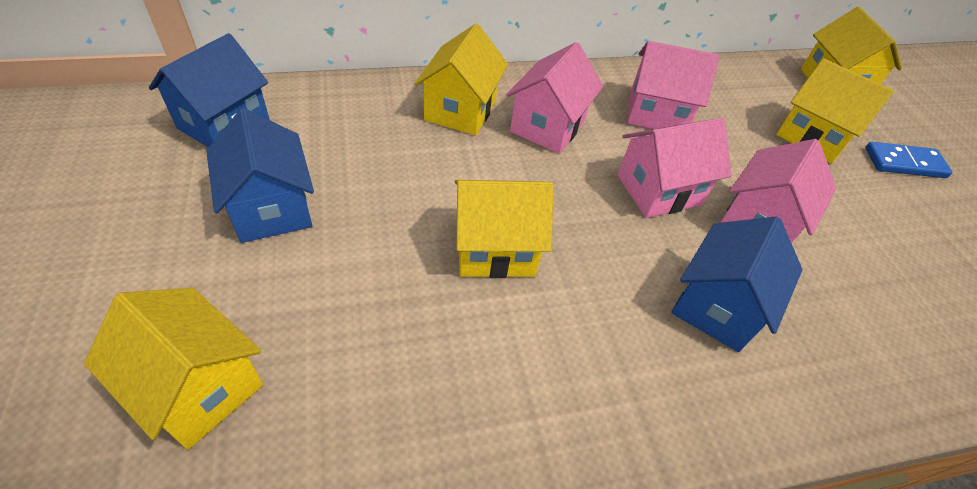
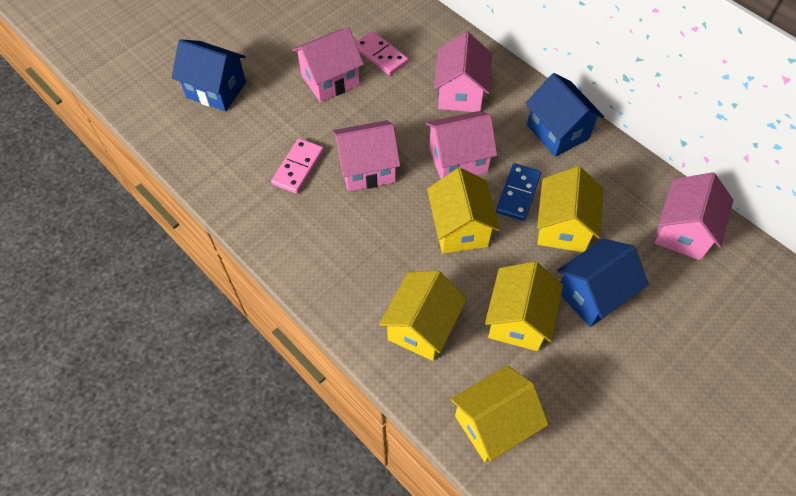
pink domino: 0 -> 2
pink house: 4 -> 5

